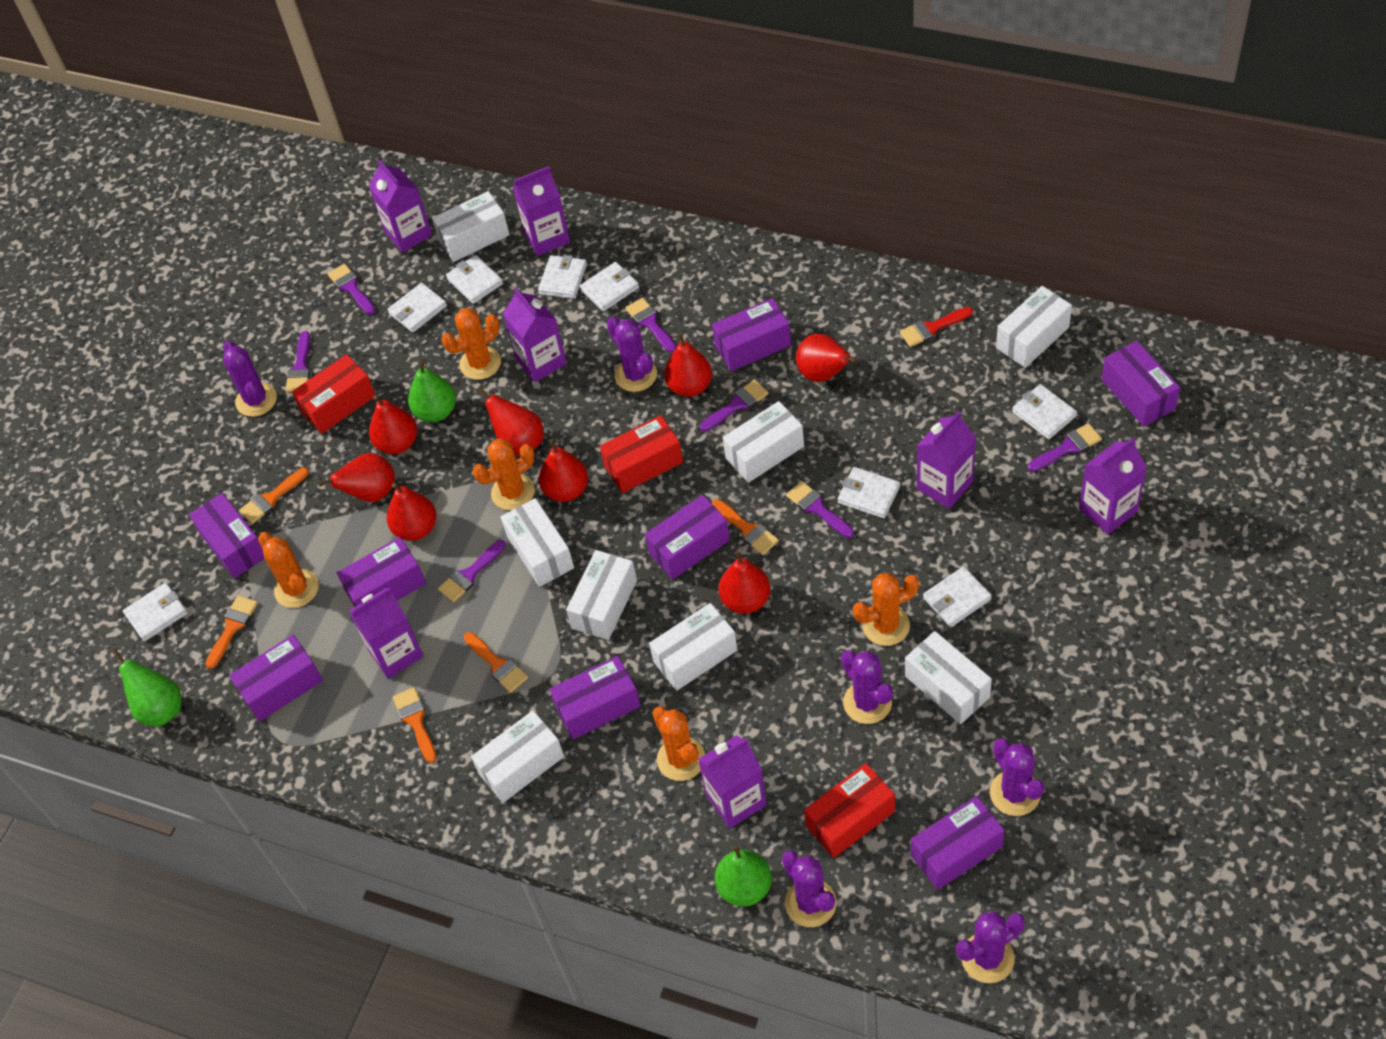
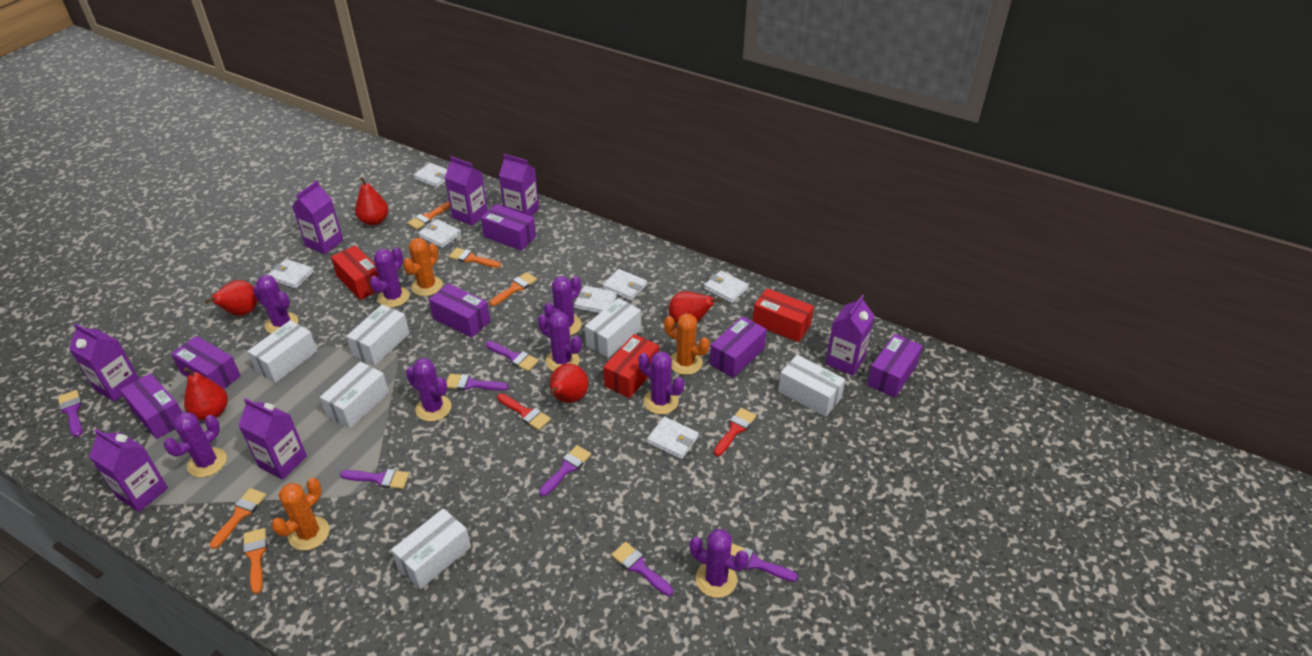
green pear: 3 -> 0
orange cactus: 5 -> 3
purple box: 8 -> 6
purple cactus: 6 -> 8
red brush: 1 -> 2
red pear: 8 -> 5
white box: 8 -> 6
white wallet: 8 -> 7

